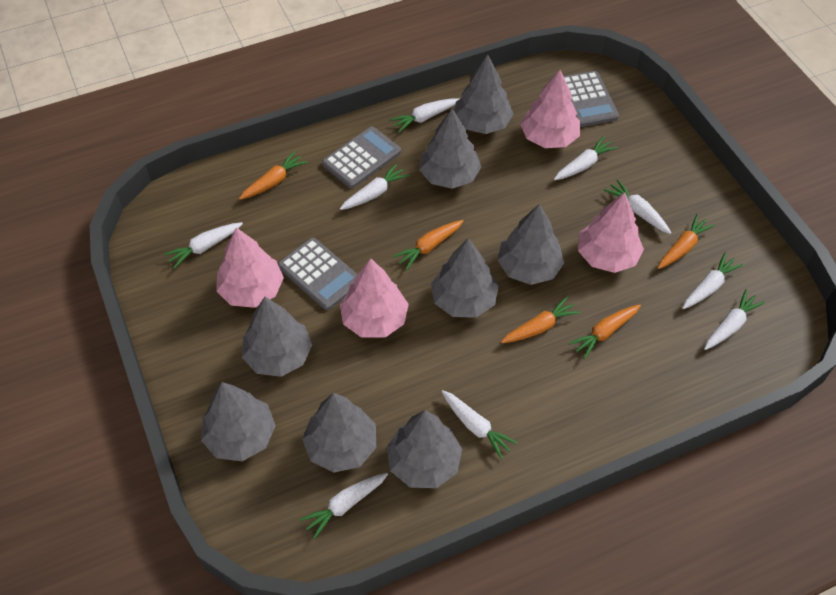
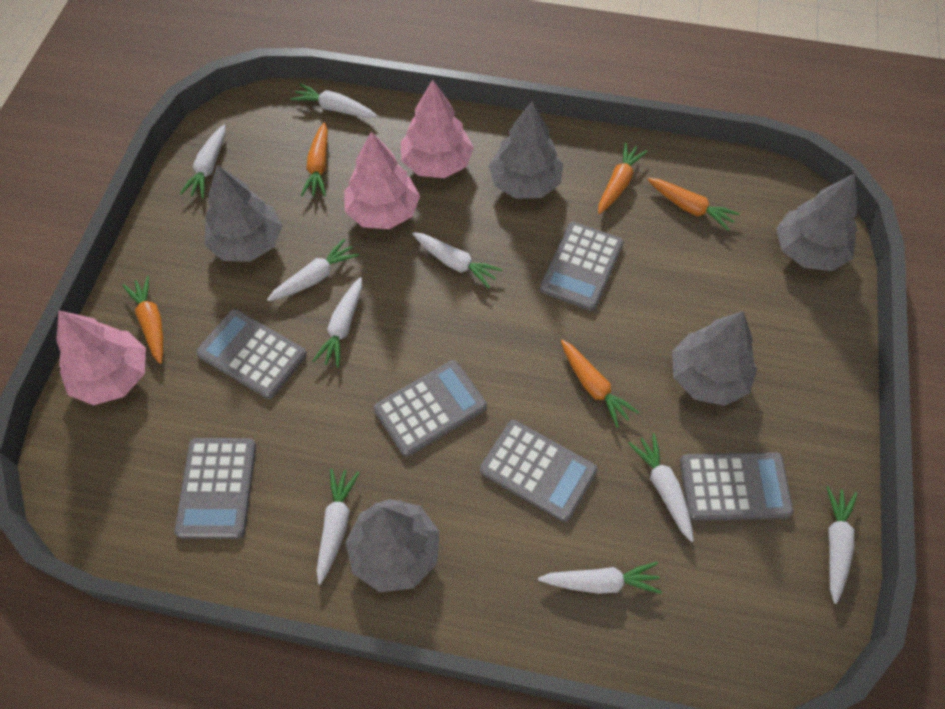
grey calculator: 3 -> 6
grey tree: 8 -> 5
pink tree: 4 -> 3

